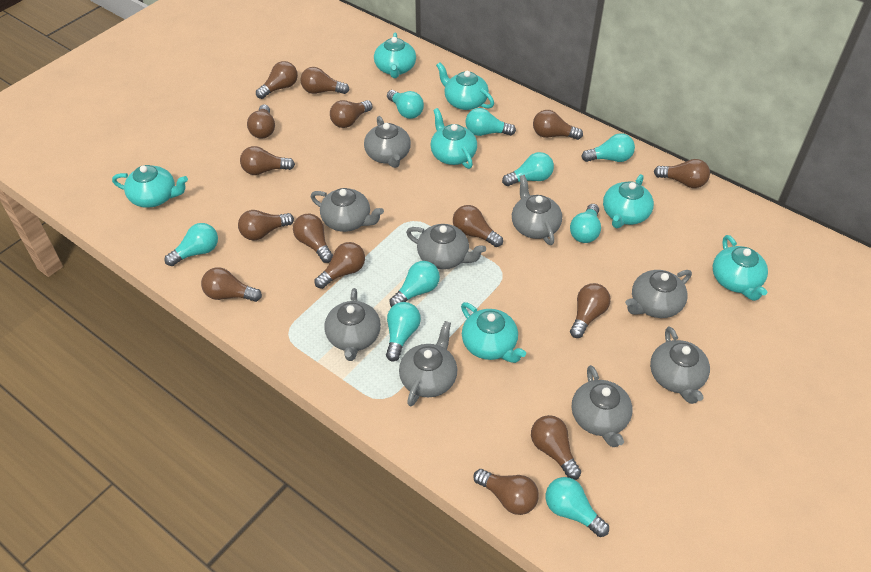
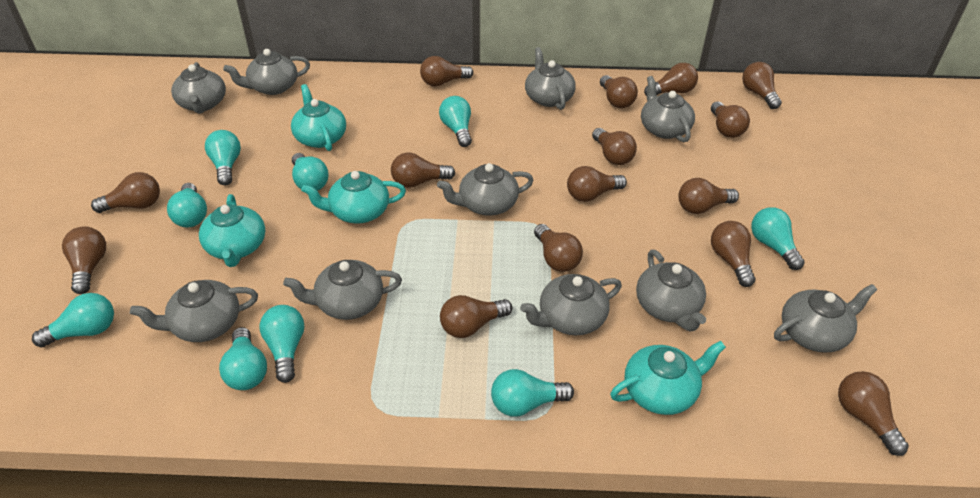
grey teapot: 9 -> 10
turquoise teapot: 7 -> 4

